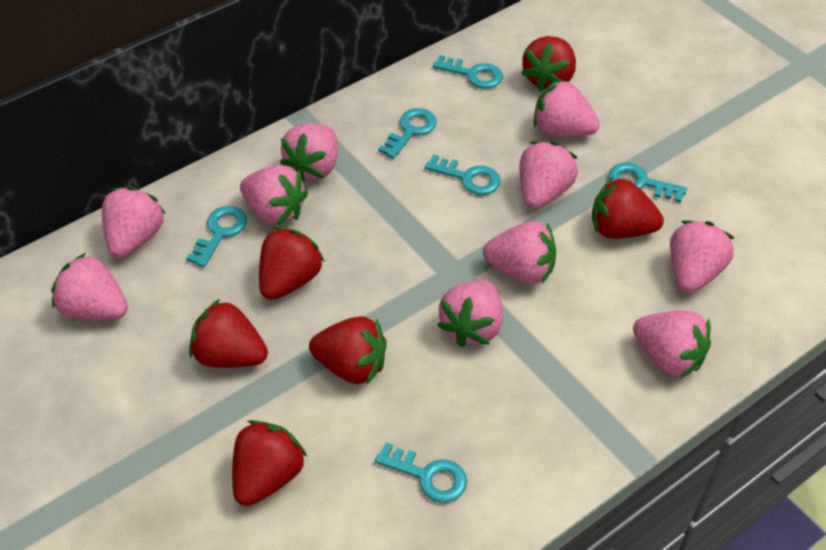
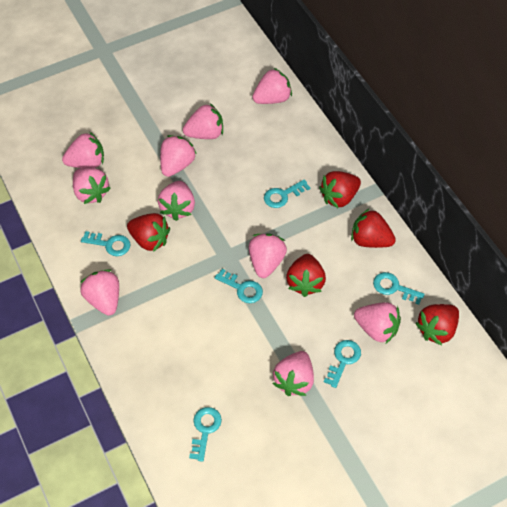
red strawberry: 6 -> 5

